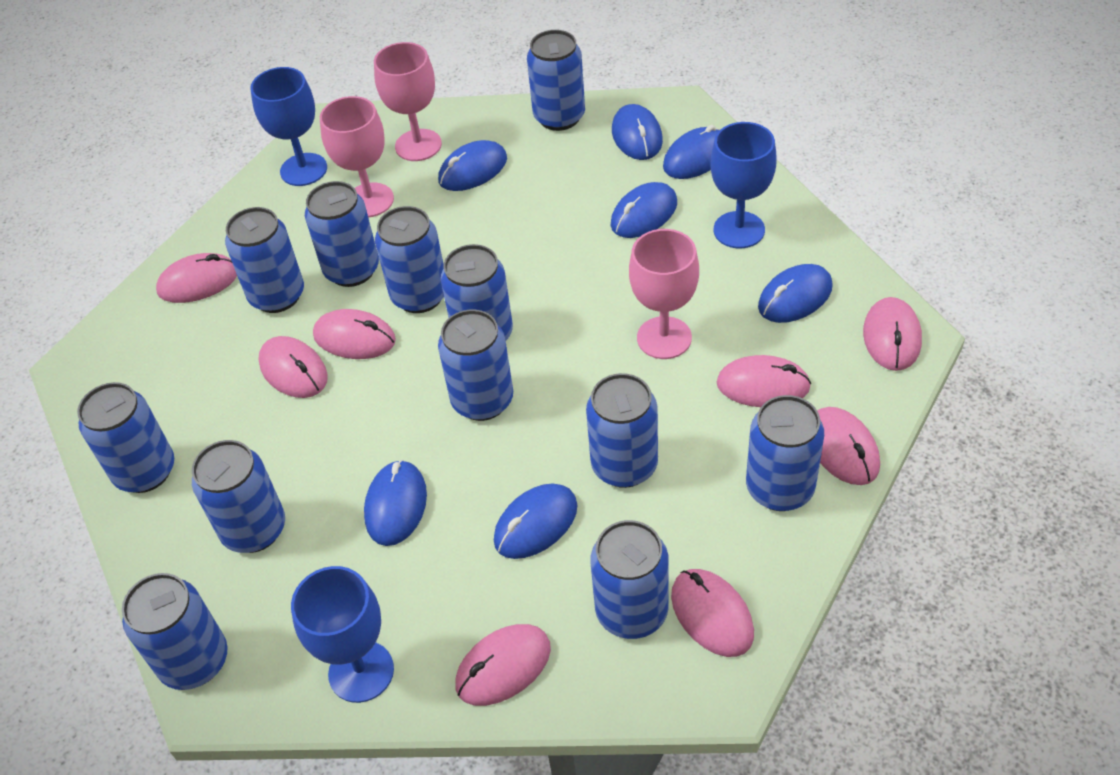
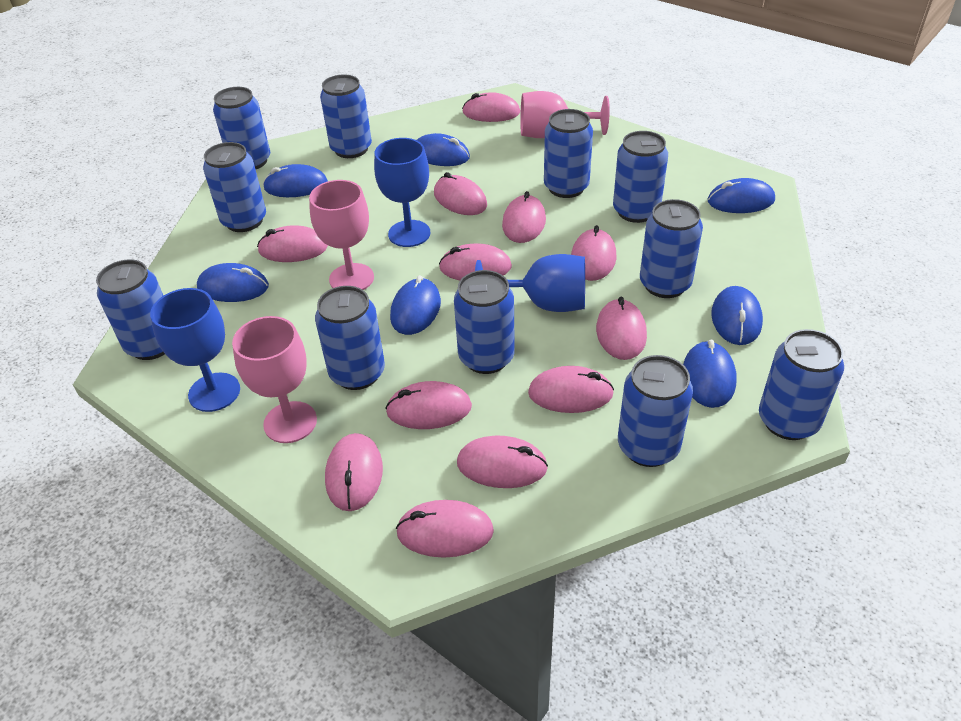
blue can: 12 -> 11
pink mouse: 8 -> 12

